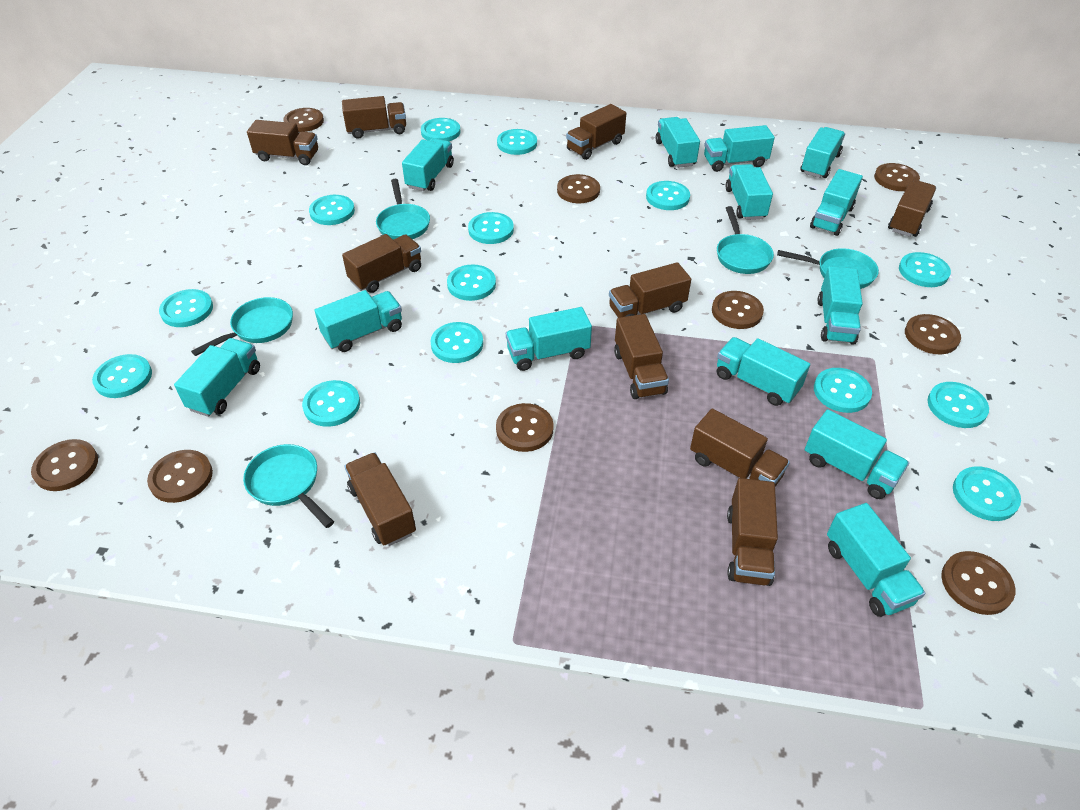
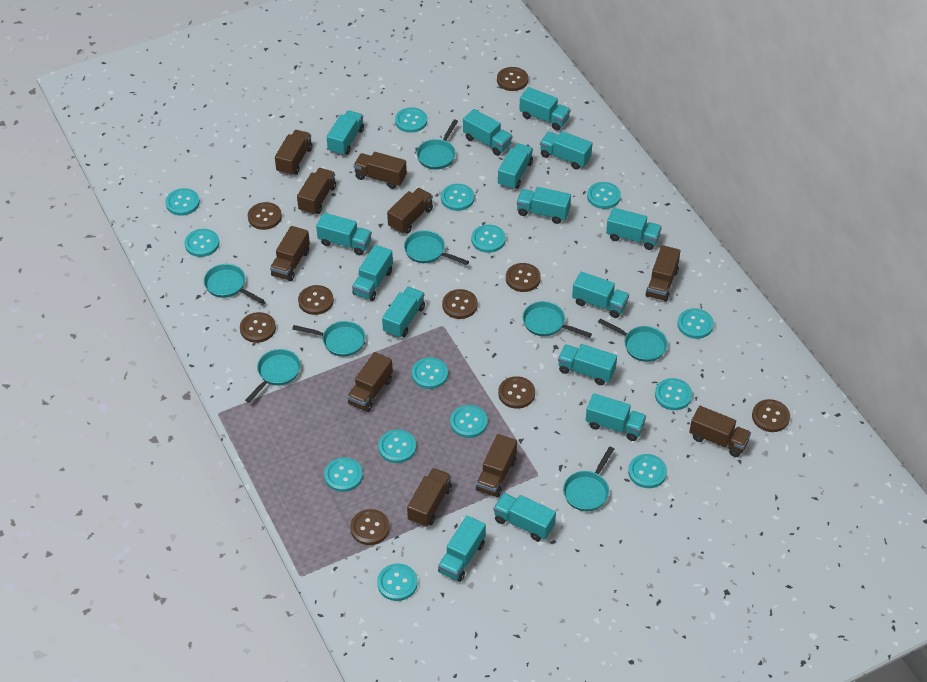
turquoise pan: 5 -> 8
turquoise truck: 13 -> 15

